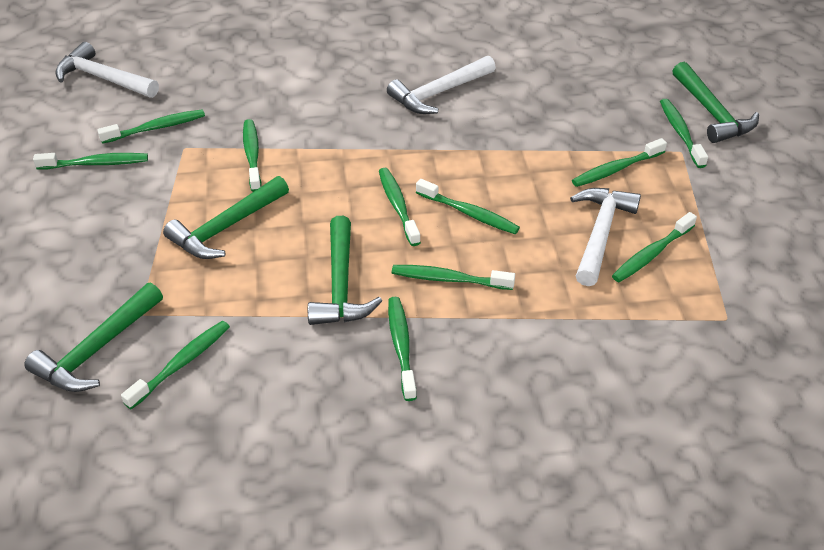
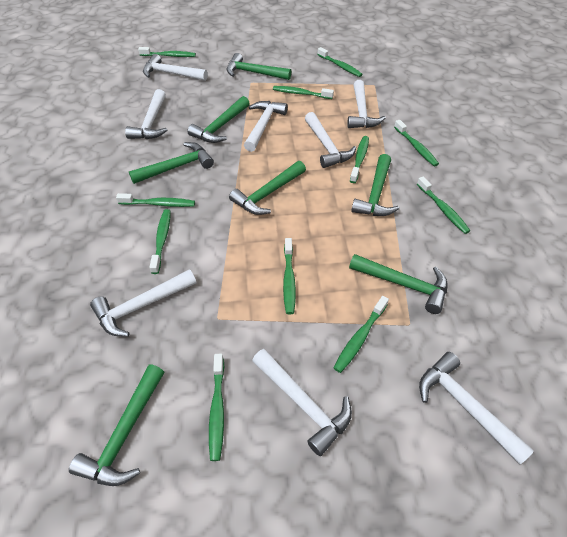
green hammer: 4 -> 7
white hammer: 3 -> 8

